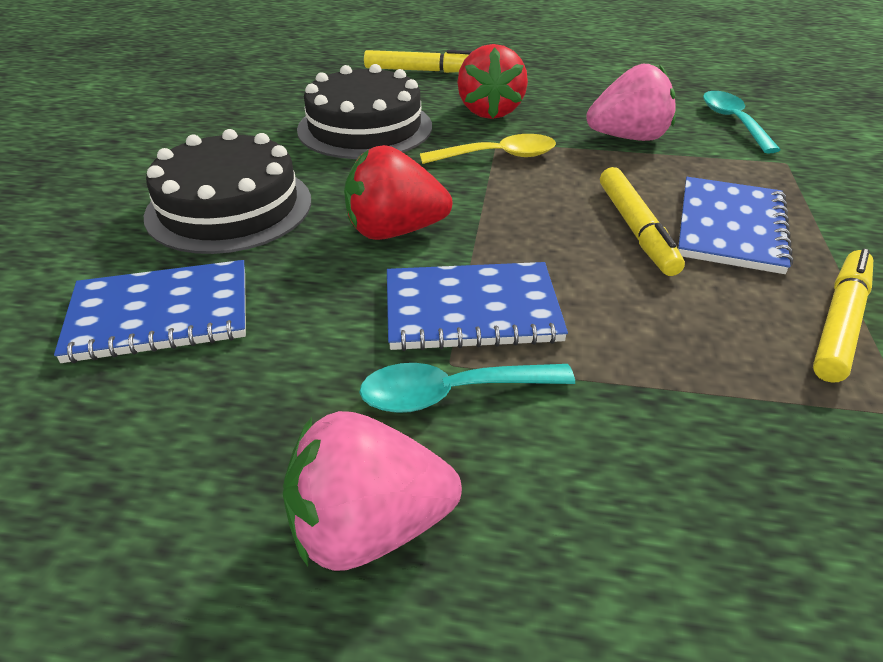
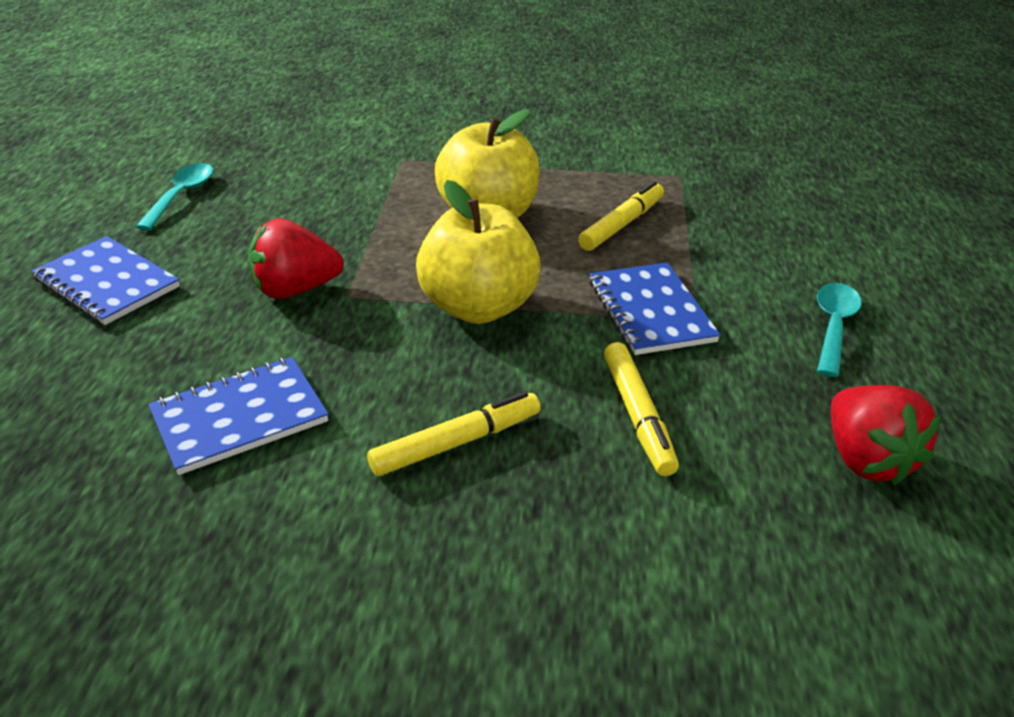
black cake: 2 -> 0
pink strawberry: 2 -> 0
yellow apple: 0 -> 2
yellow spoon: 1 -> 0

